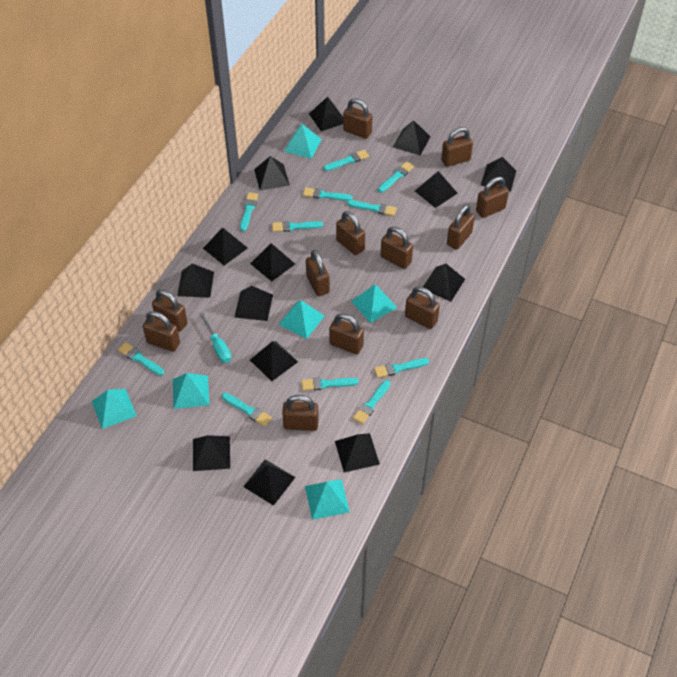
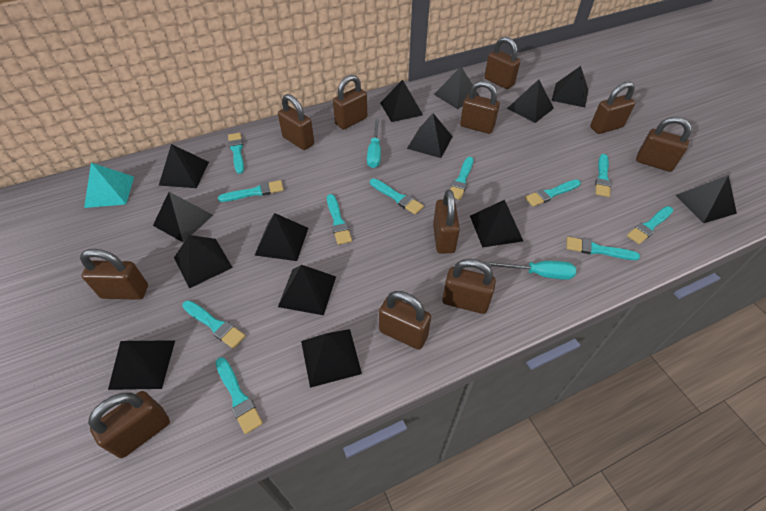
brown padlock: 12 -> 11
turquoise pyramid: 6 -> 1
turquoise screwdriver: 1 -> 2

